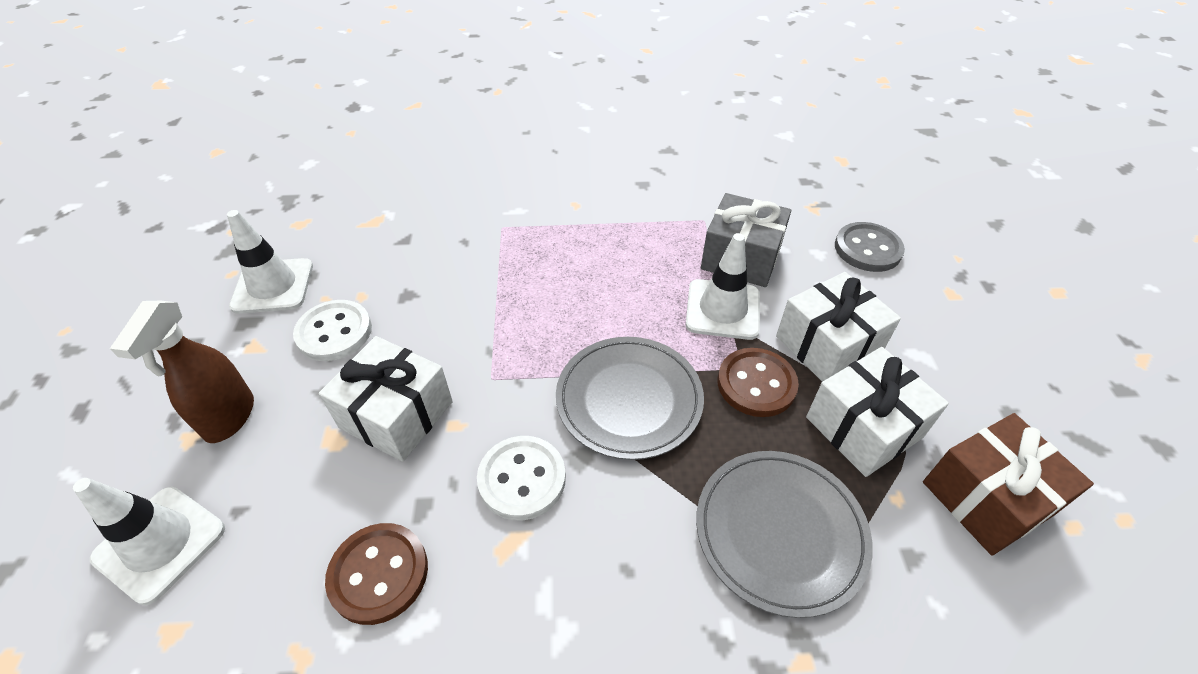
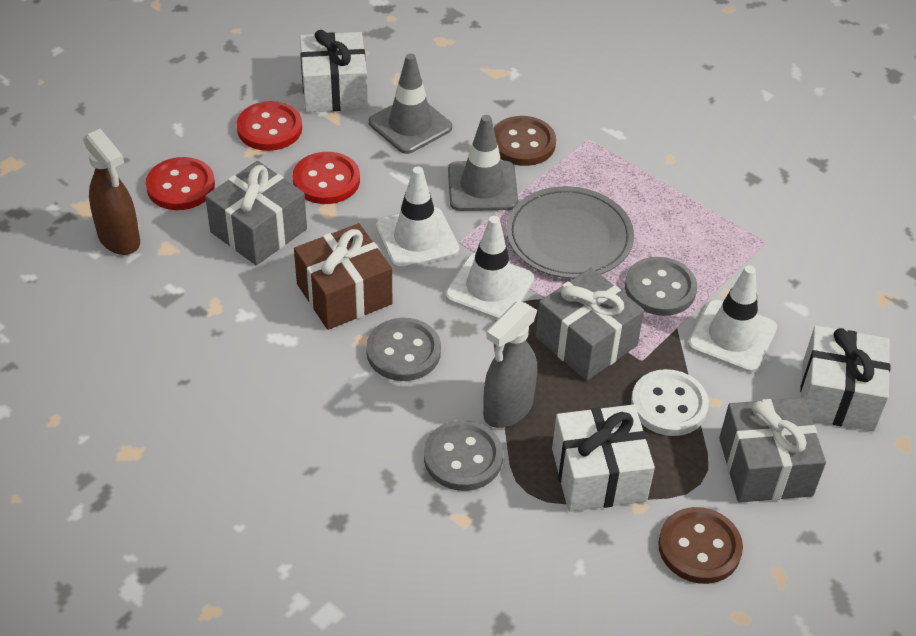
grey button: 1 -> 3
grey gift: 1 -> 3
grey plate: 2 -> 1
grey spray bottle: 0 -> 1
grey traffic cone: 0 -> 2
red button: 0 -> 3
white button: 2 -> 1

